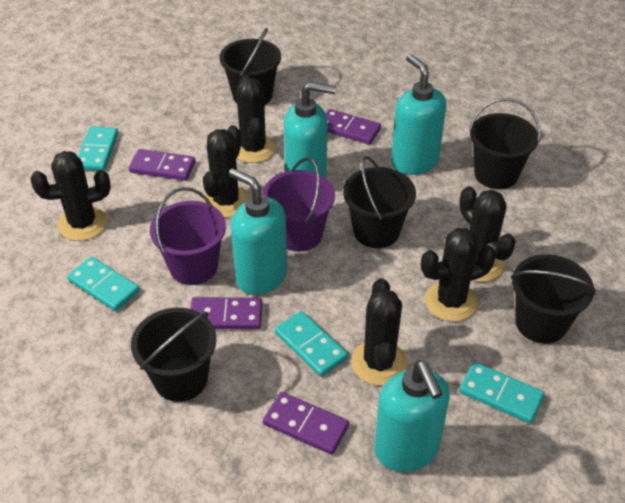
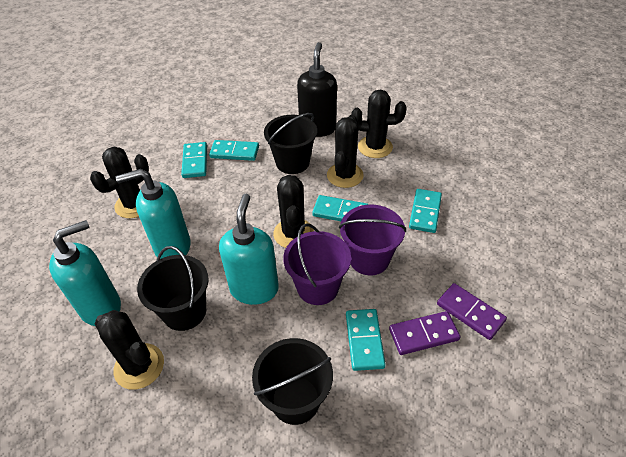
black bucket: 5 -> 3
black cactus: 6 -> 5
black soap dispenser: 0 -> 1
purple domino: 4 -> 2
turquoise domino: 4 -> 5
turquoise soap dispenser: 4 -> 3

